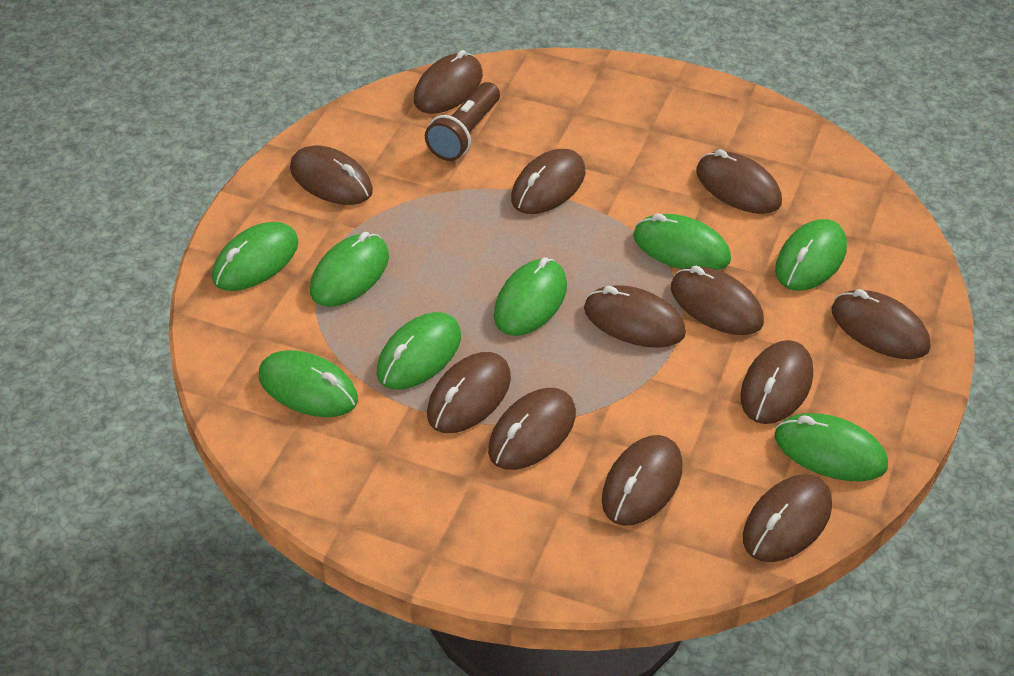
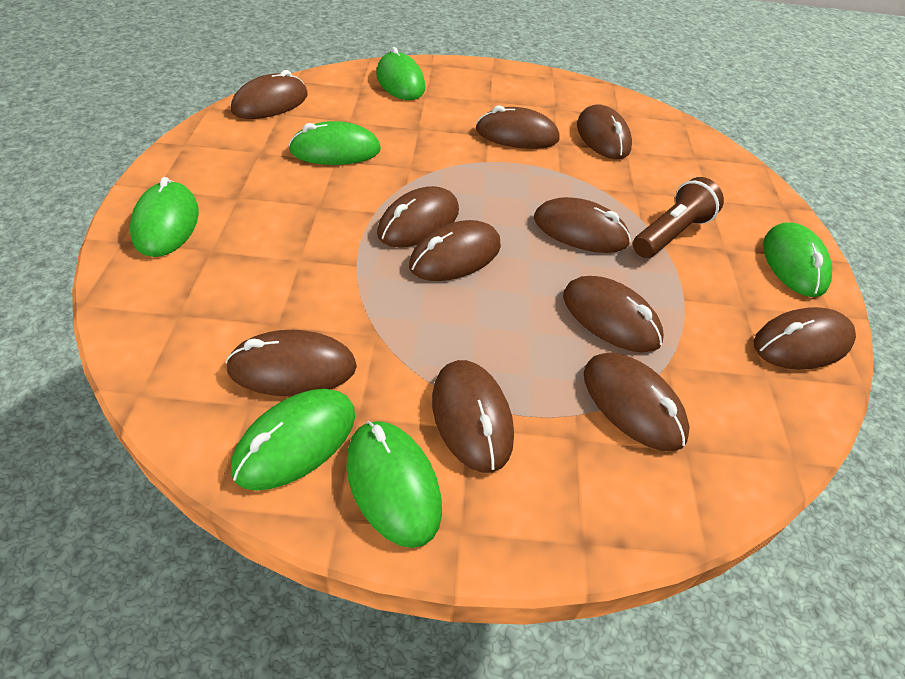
brown mouse: 12 -> 11
green mouse: 8 -> 6

